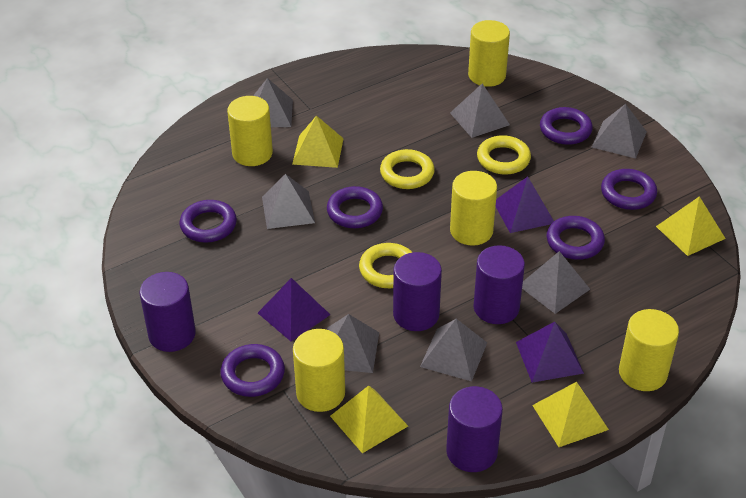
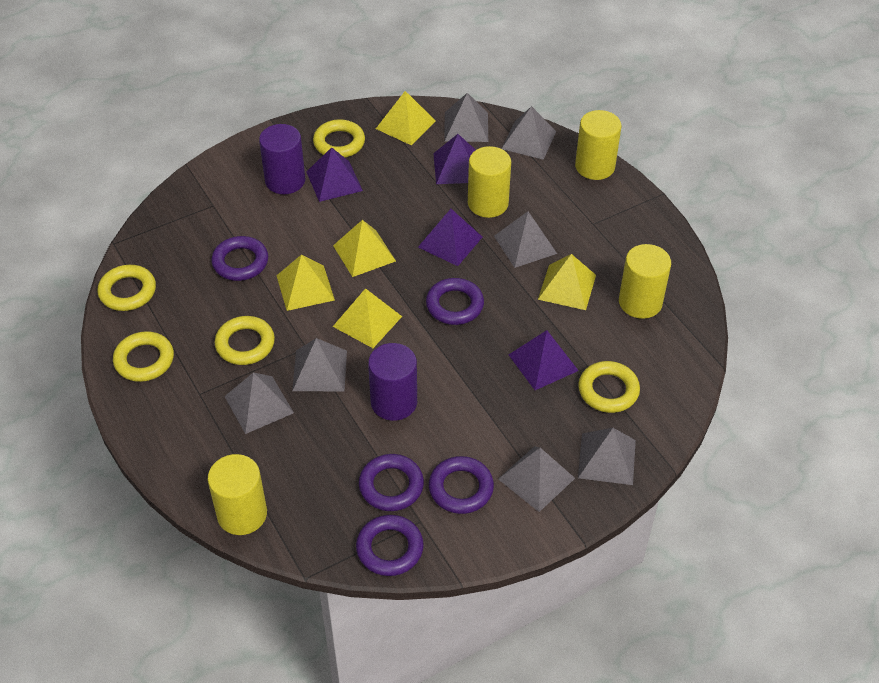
purple cylinder: 4 -> 2
purple pyramid: 3 -> 4
purple ring: 6 -> 5
yellow cylinder: 5 -> 4
yellow pyramid: 4 -> 5
yellow ring: 3 -> 5

